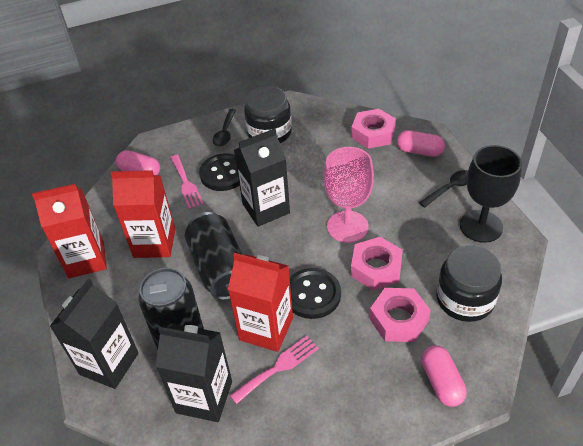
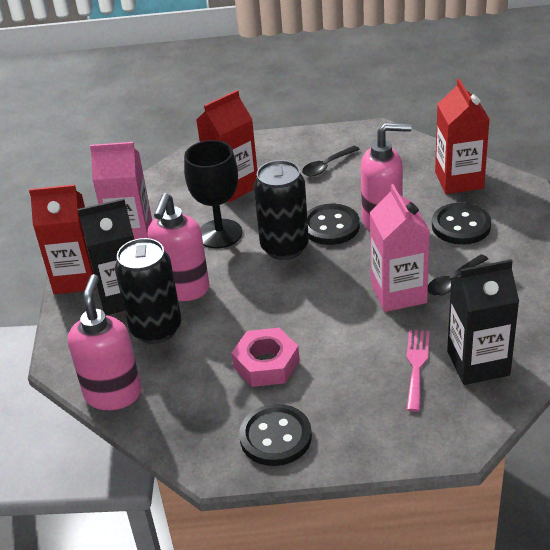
black button: 2 -> 3
black carton: 3 -> 2
black jar: 2 -> 0
pink capsule: 3 -> 0
pink carton: 0 -> 2
pink fork: 2 -> 1
pink goblet: 1 -> 0
pink nut: 3 -> 1
pink soap dispenser: 0 -> 3

